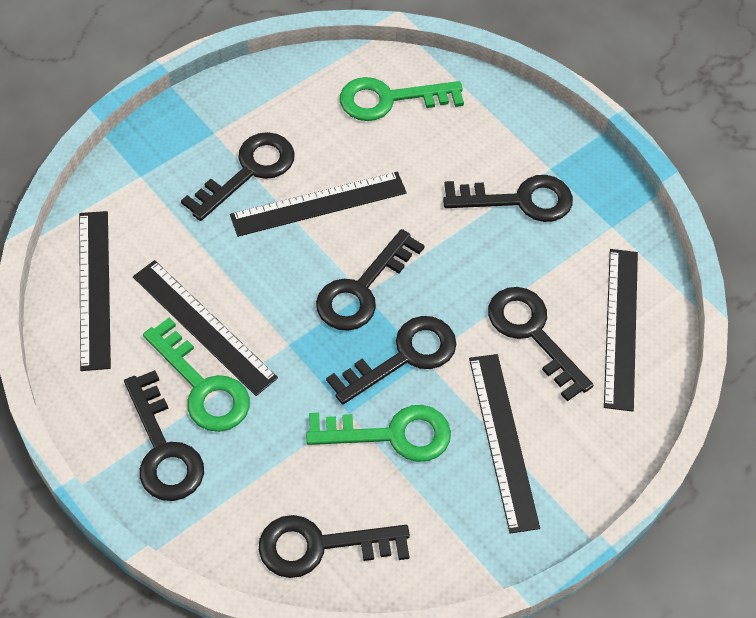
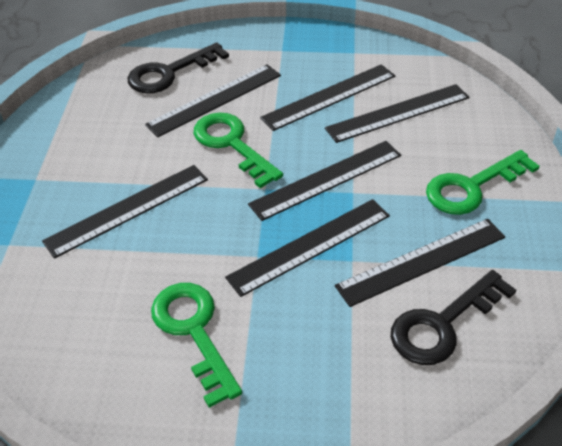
black key: 7 -> 2
black ruler: 5 -> 7

